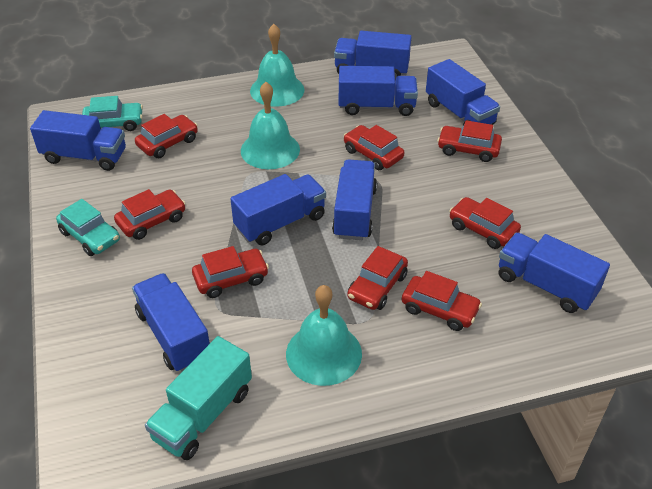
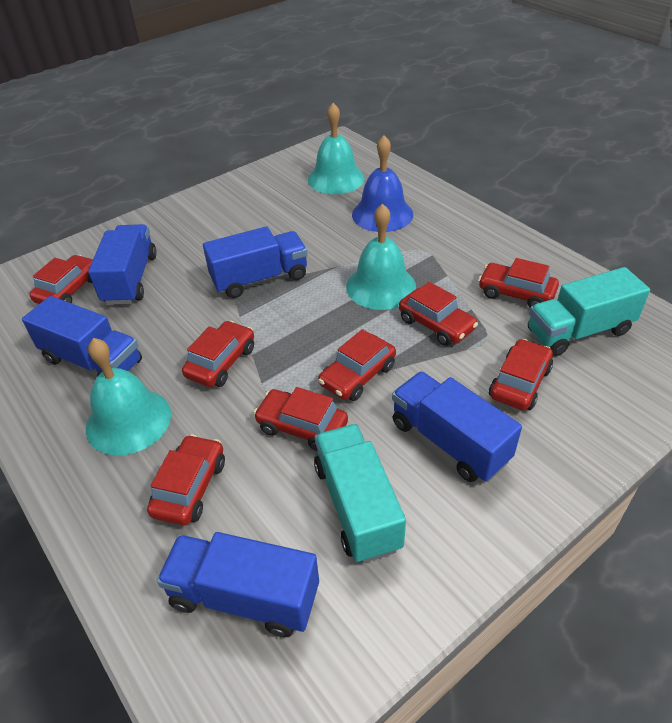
blue bell: 0 -> 1
blue truck: 8 -> 5
turquoise car: 2 -> 0
turquoise truck: 1 -> 2

